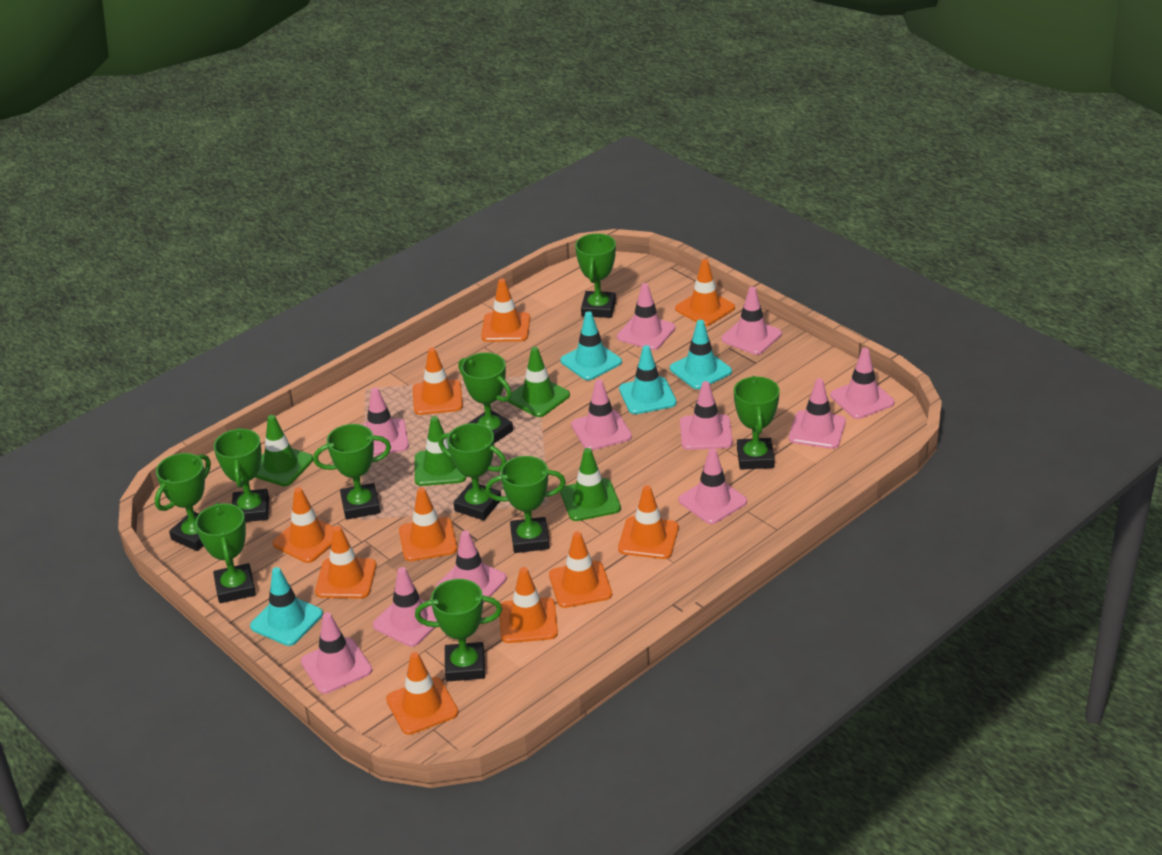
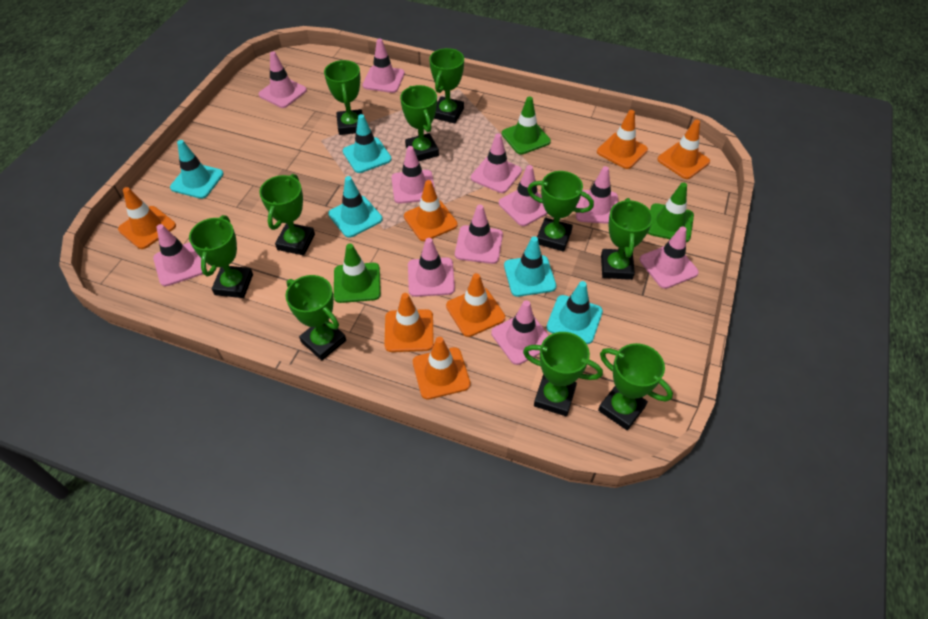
green traffic cone: 4 -> 3
orange traffic cone: 10 -> 7
turquoise traffic cone: 4 -> 5

